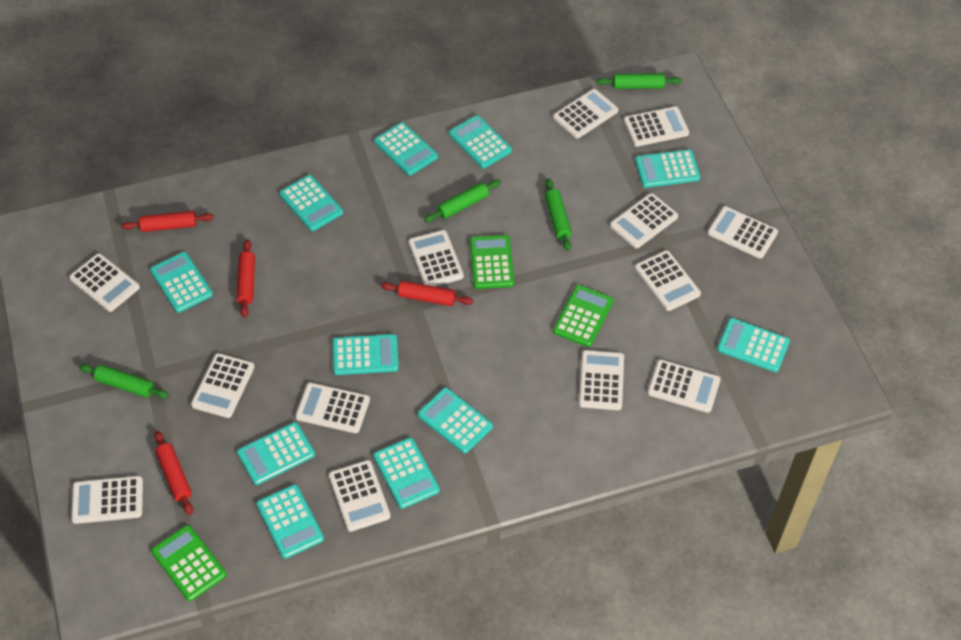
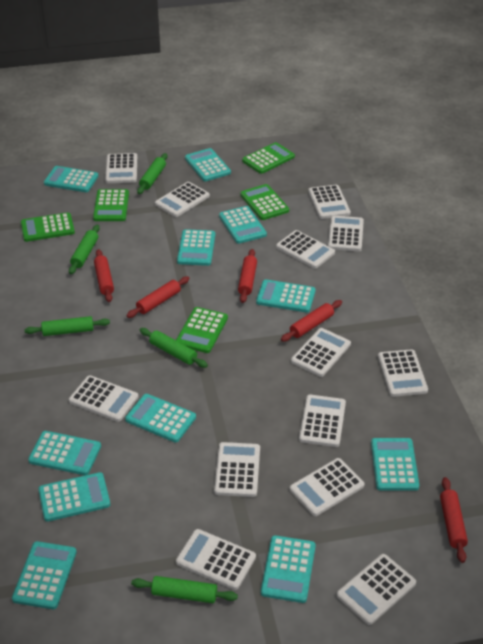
green calculator: 3 -> 5
green rolling pin: 4 -> 5
red rolling pin: 4 -> 5

